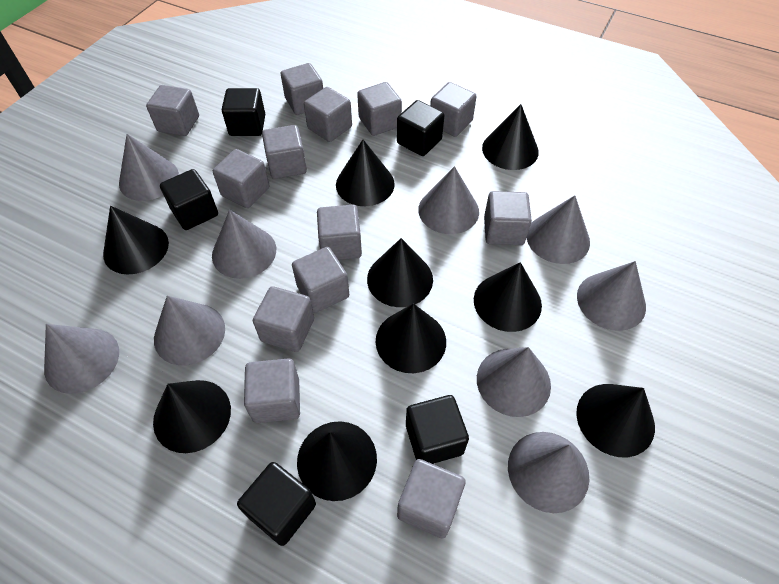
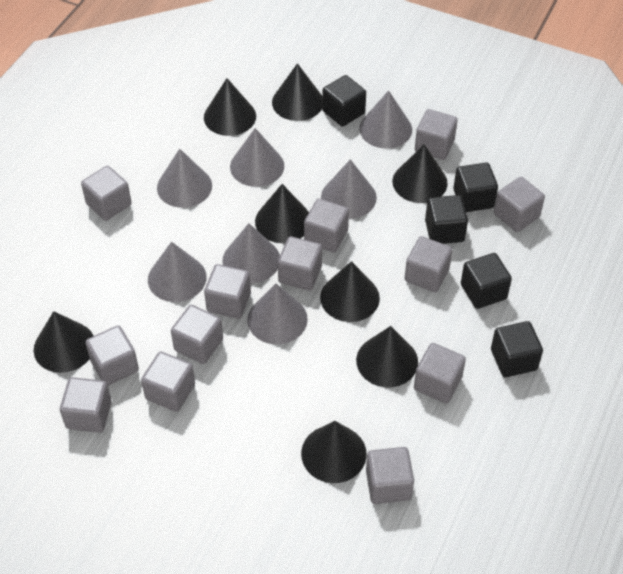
black cone: 9 -> 8
grey cone: 9 -> 7

